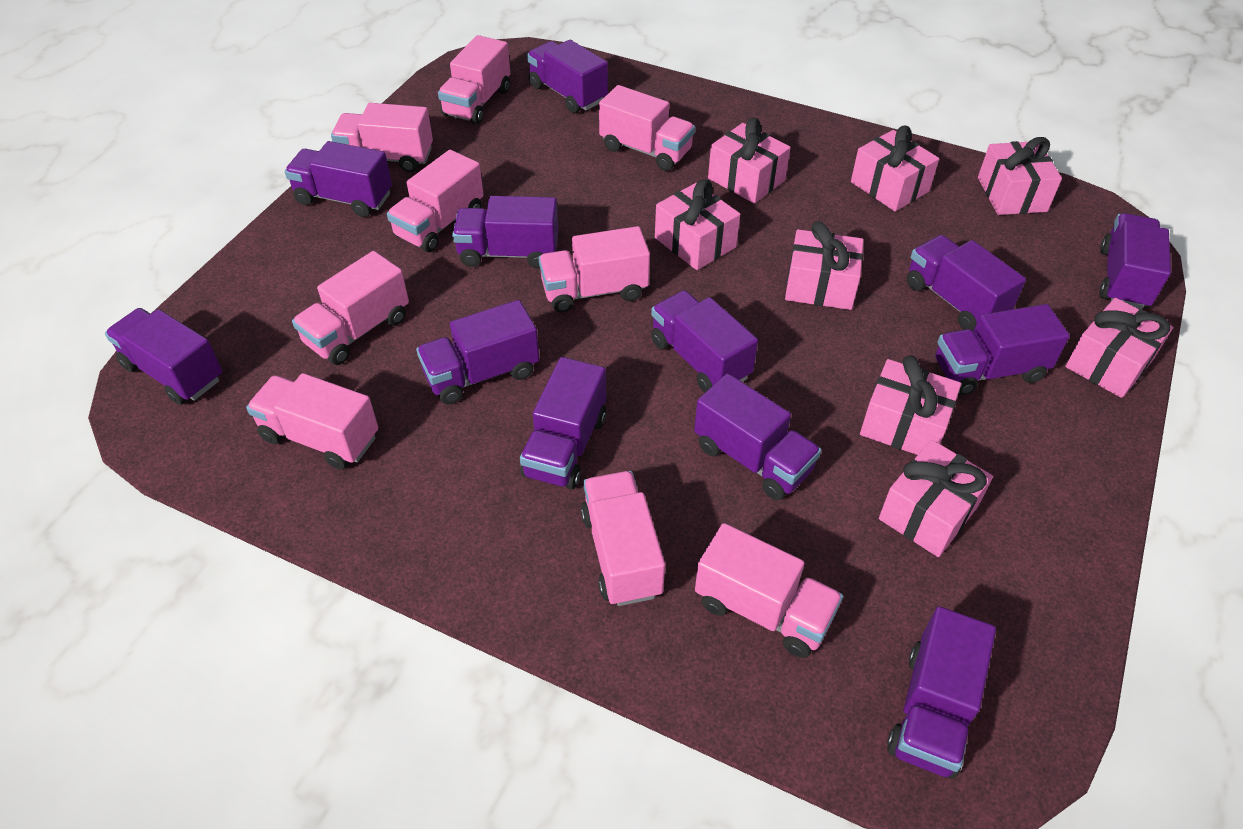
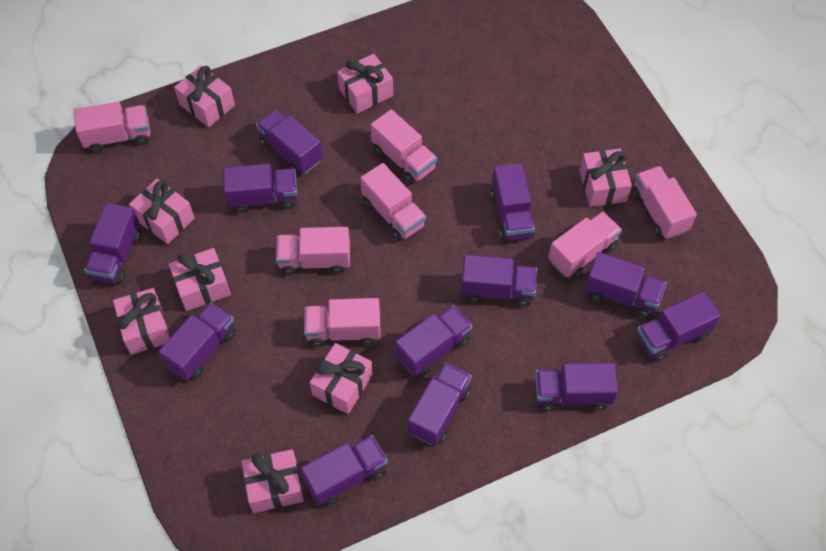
pink truck: 9 -> 7

